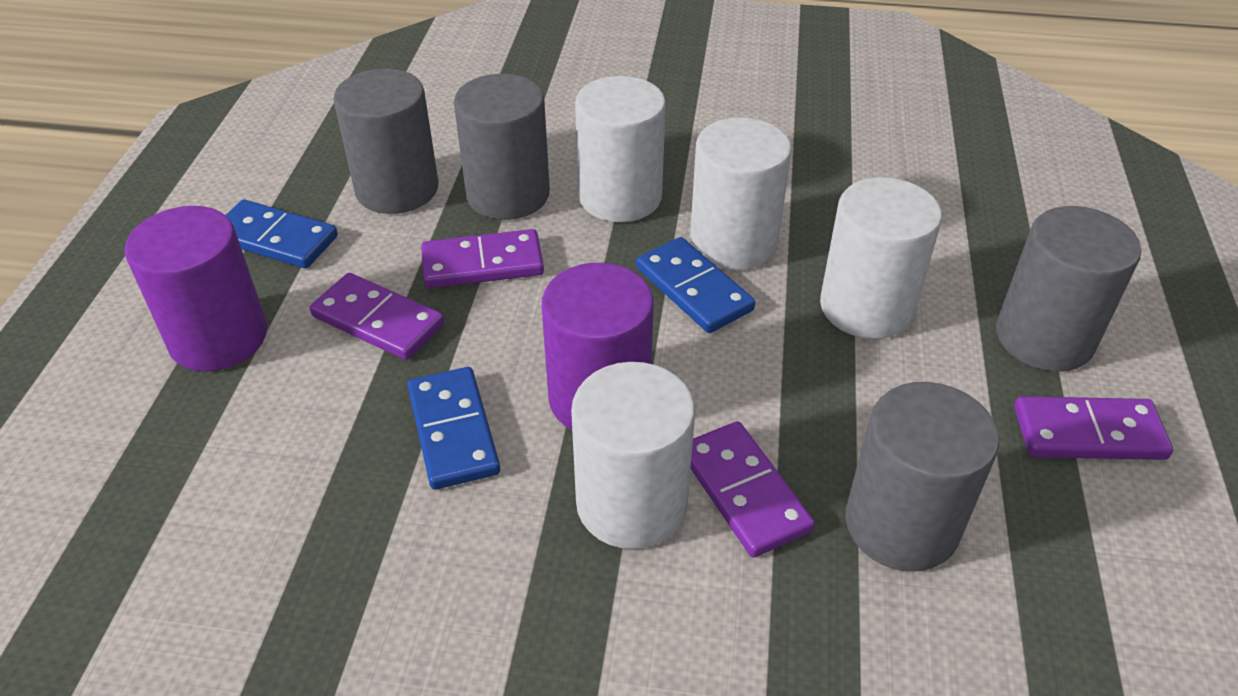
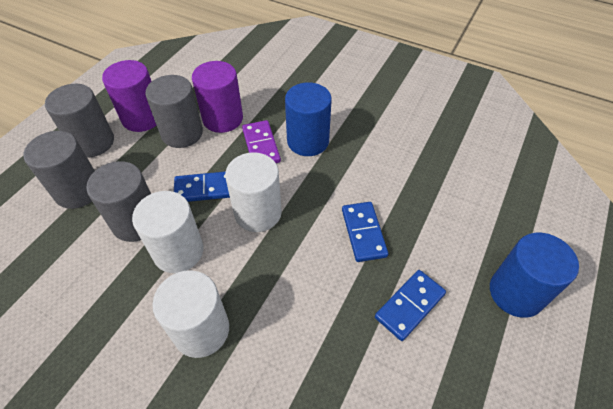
blue cylinder: 0 -> 2
purple domino: 4 -> 1
white cylinder: 4 -> 3

